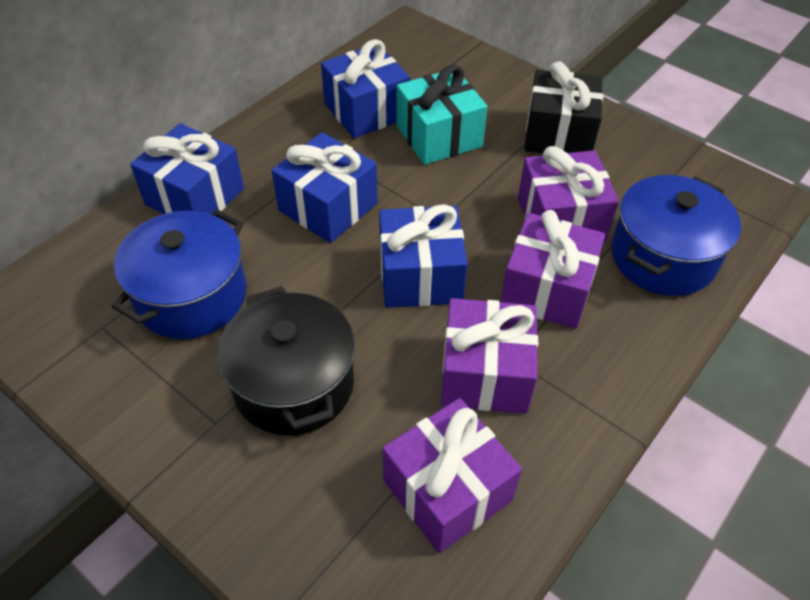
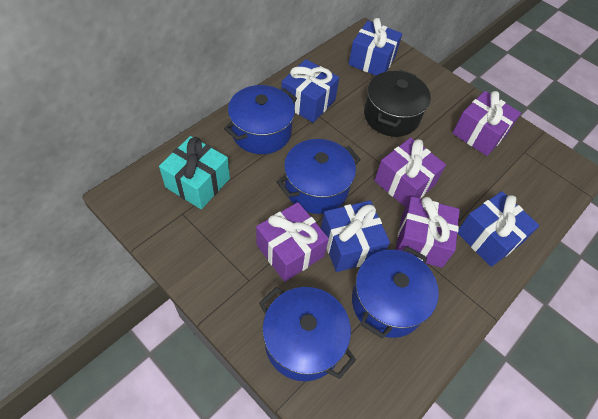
black gift: 1 -> 0
blue pot: 2 -> 4

